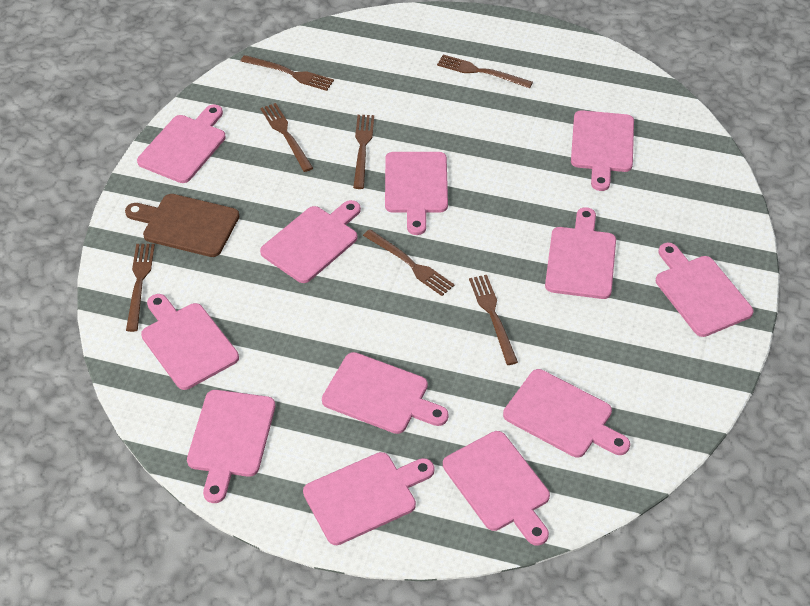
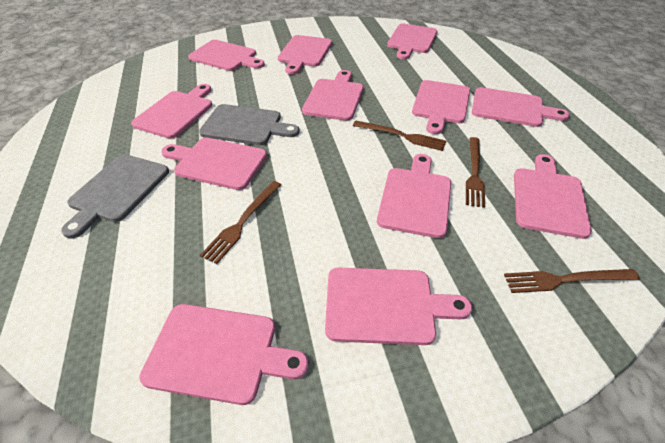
brown cutting board: 1 -> 0
brown fork: 7 -> 4
grey cutting board: 0 -> 2

